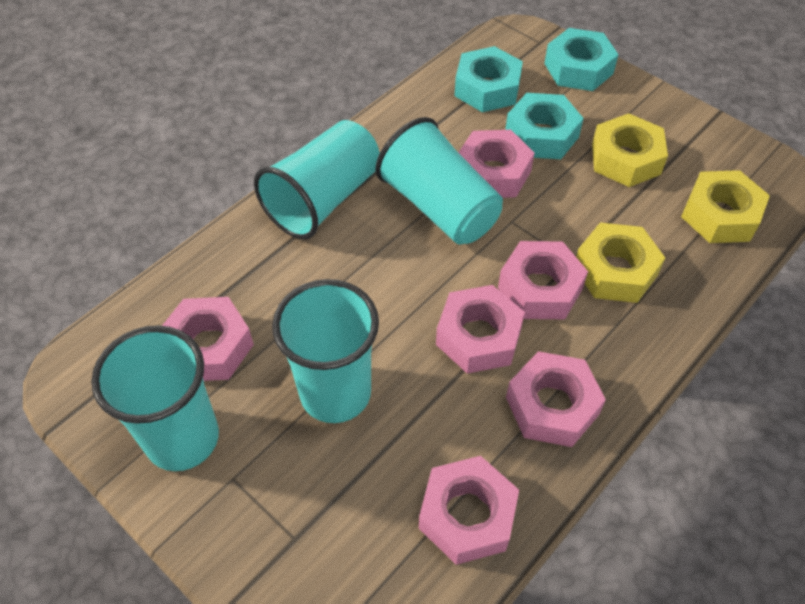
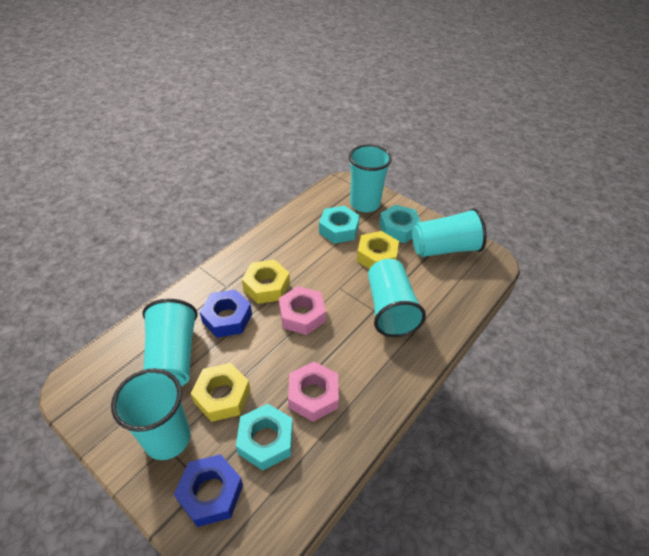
blue nut: 0 -> 2
pink nut: 6 -> 2
turquoise cup: 4 -> 5

